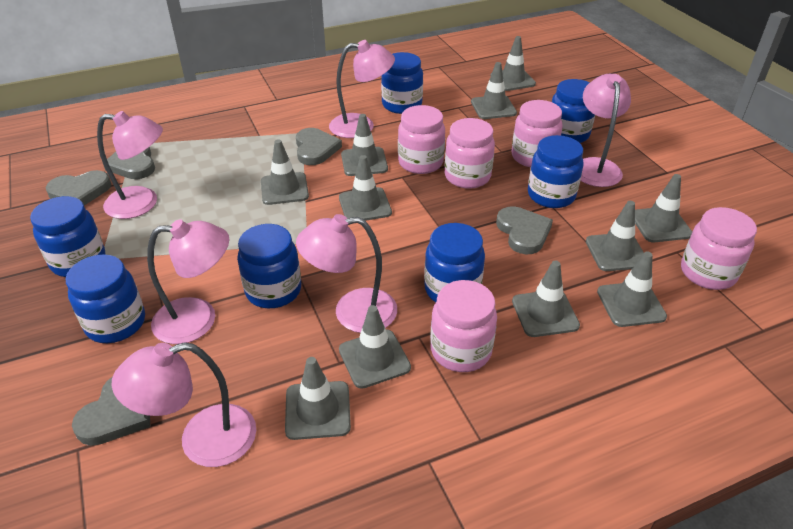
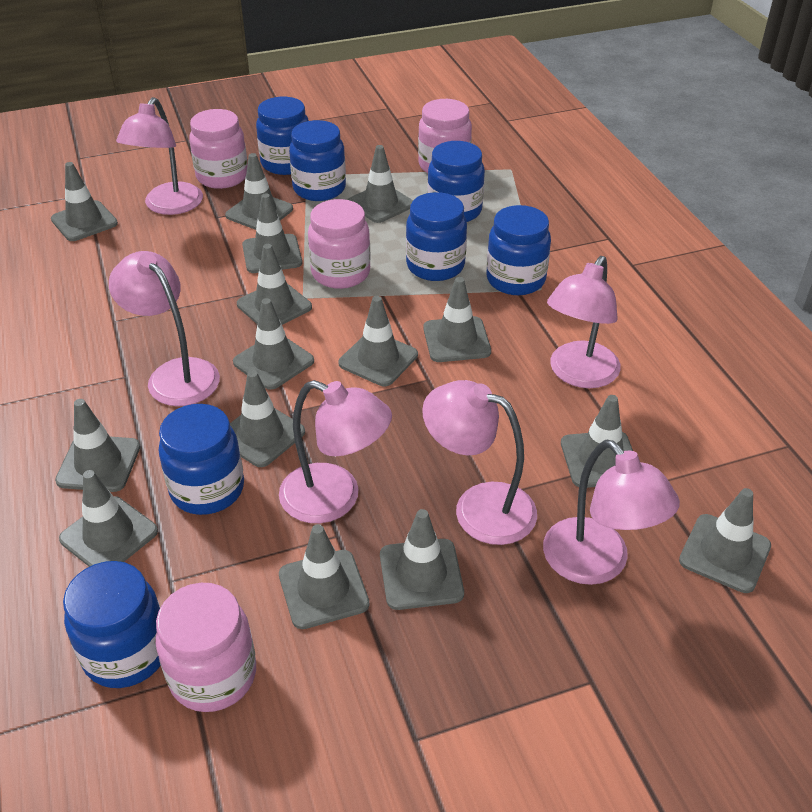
grey heart: 5 -> 0
grey traffic cone: 11 -> 15
pink jar: 5 -> 4

